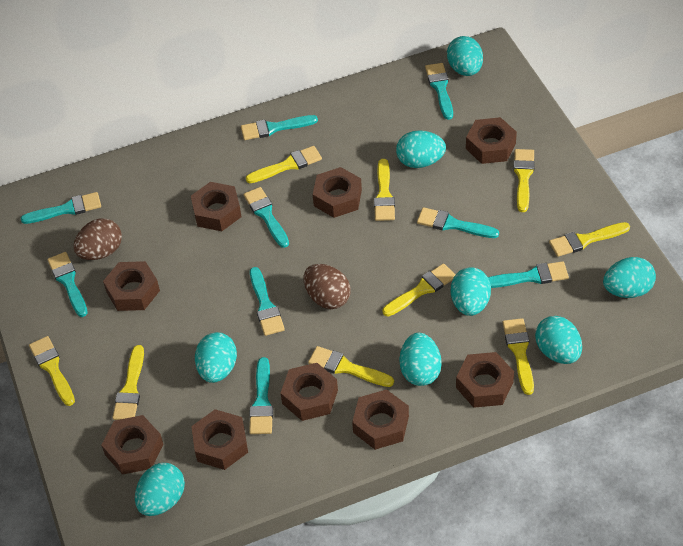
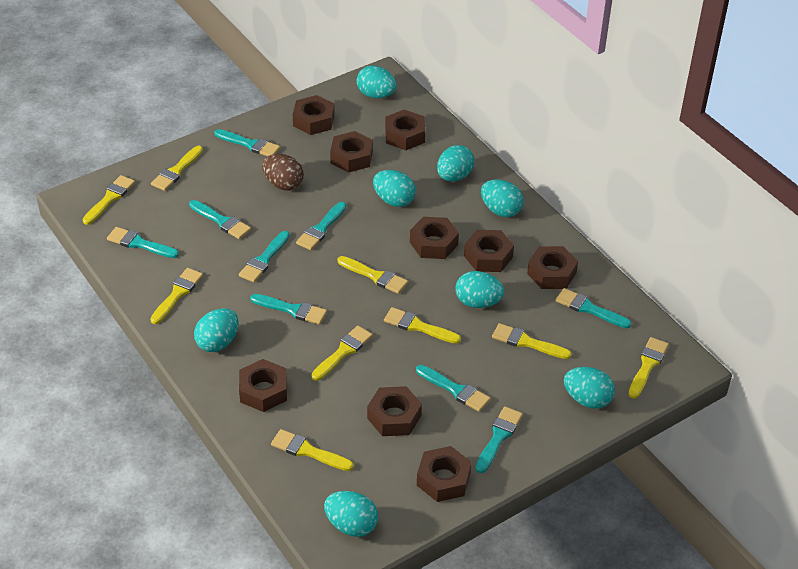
brown egg: 2 -> 1

